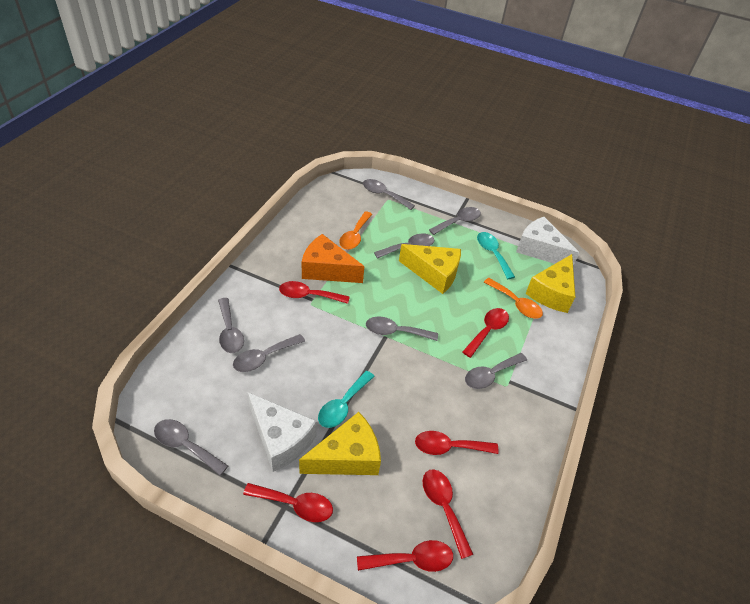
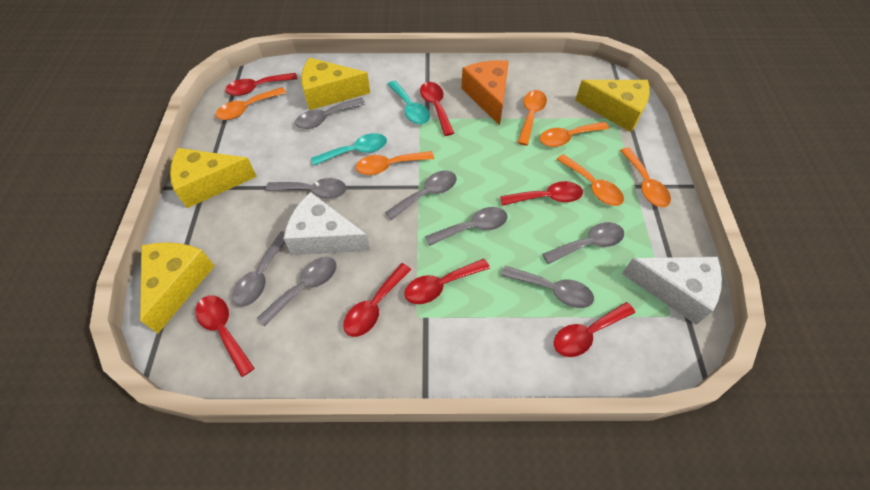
orange spoon: 2 -> 6
red spoon: 6 -> 7
yellow cheese: 3 -> 4

